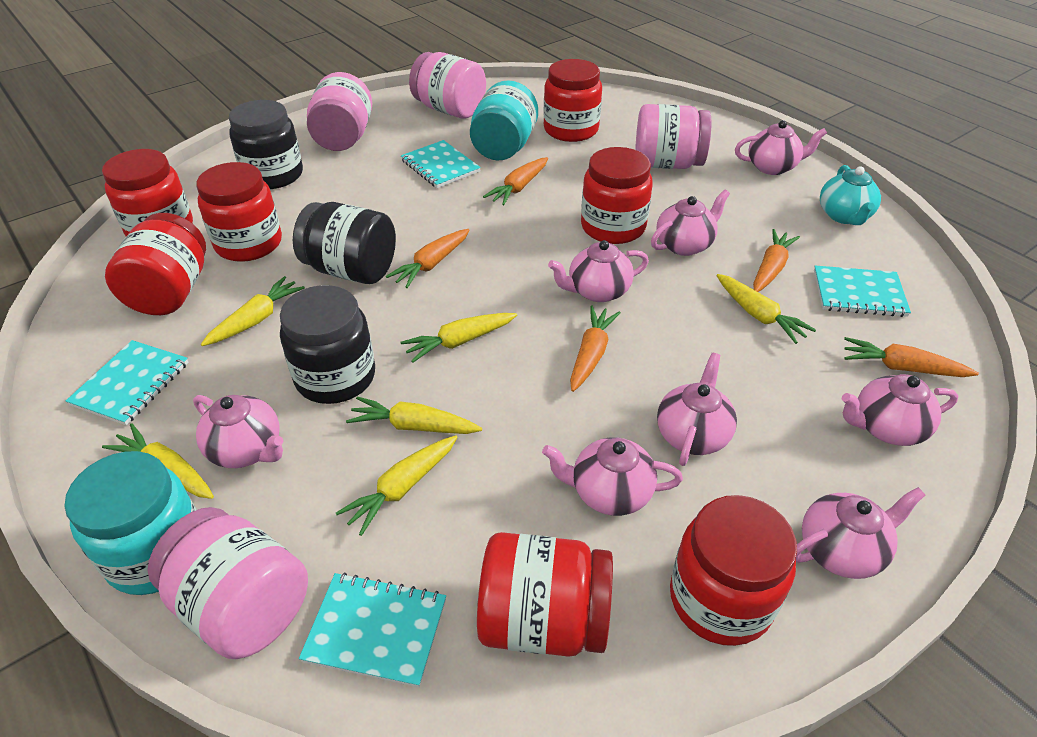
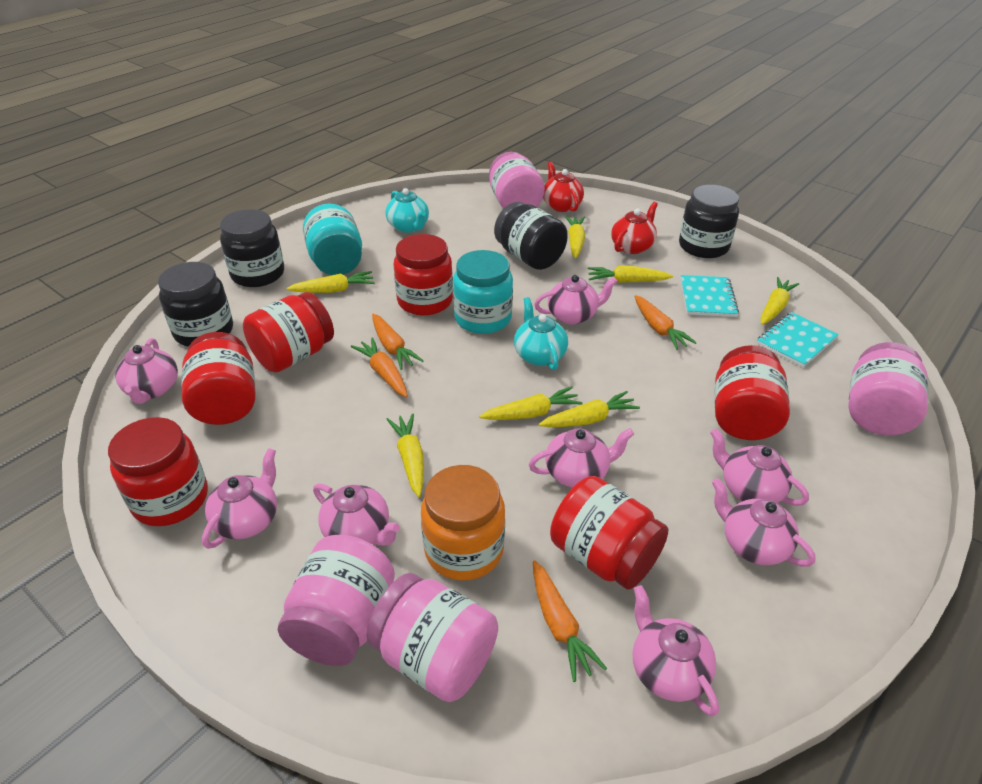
black jar: 3 -> 4
orange carrot: 5 -> 4
orange jar: 0 -> 1
red jar: 7 -> 6
red teapot: 0 -> 2
turquoise notebook: 4 -> 2
turquoise teapot: 1 -> 2
yellow carrot: 6 -> 7

